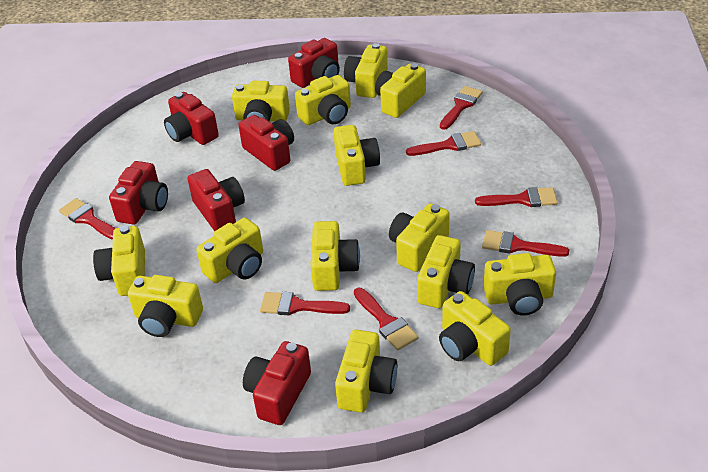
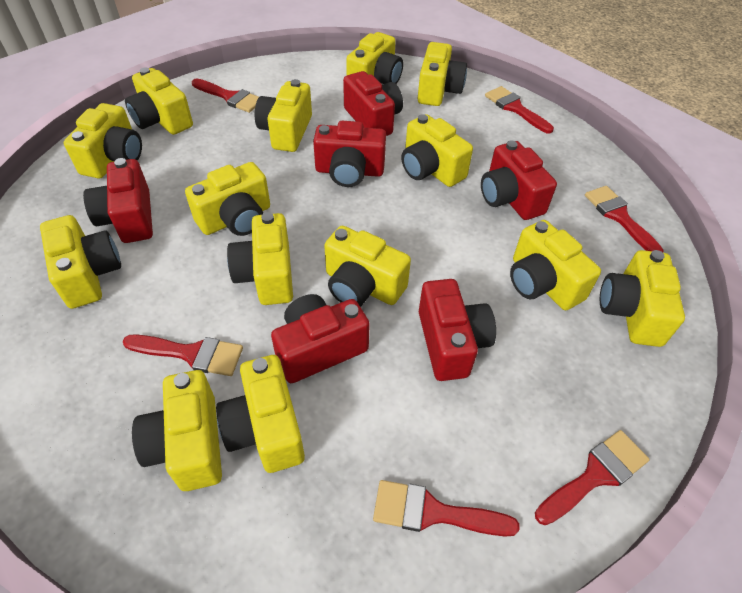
red brush: 7 -> 6

